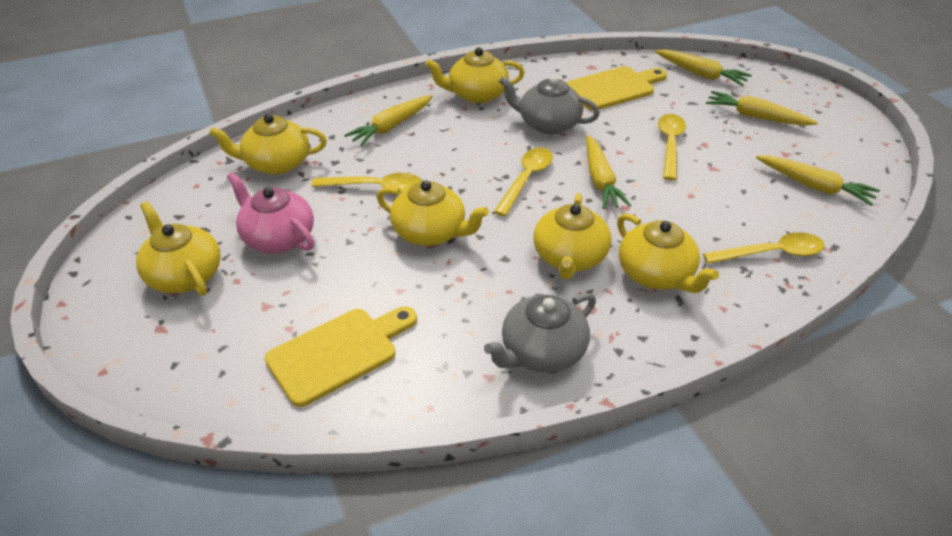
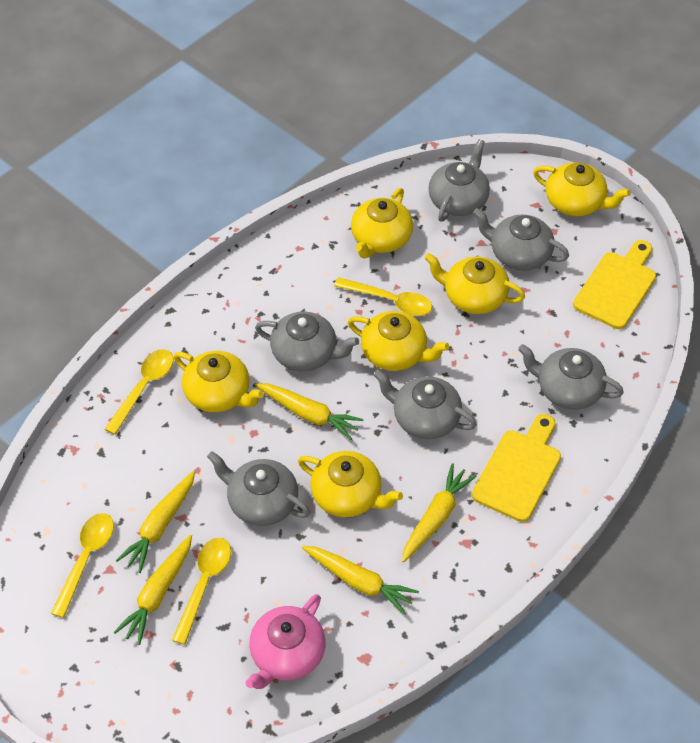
grey teapot: 2 -> 6

